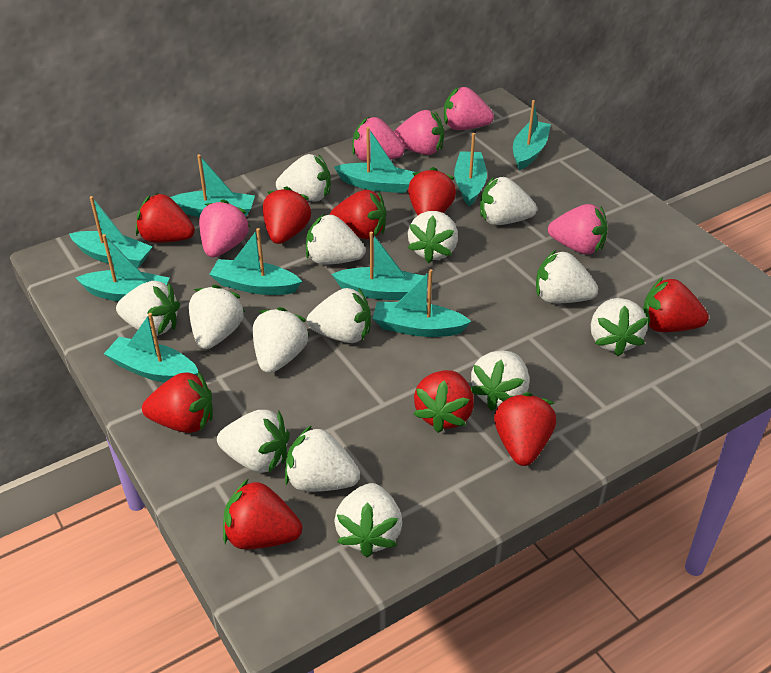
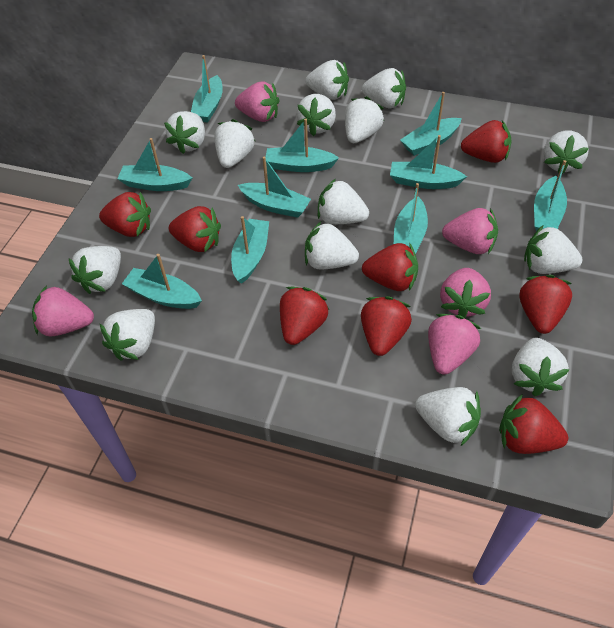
red strawberry: 9 -> 8

